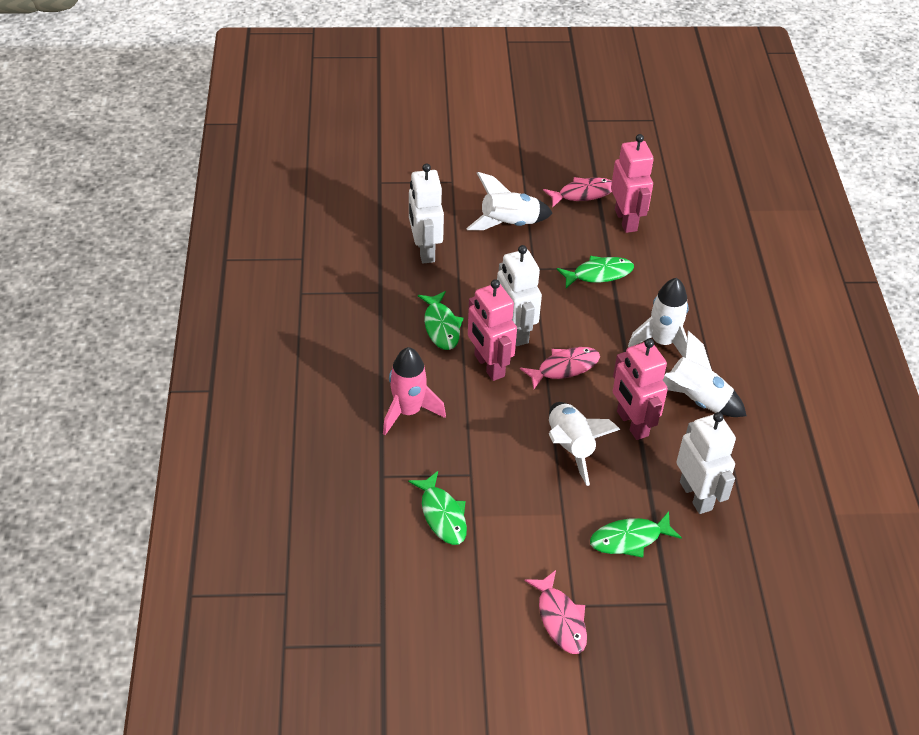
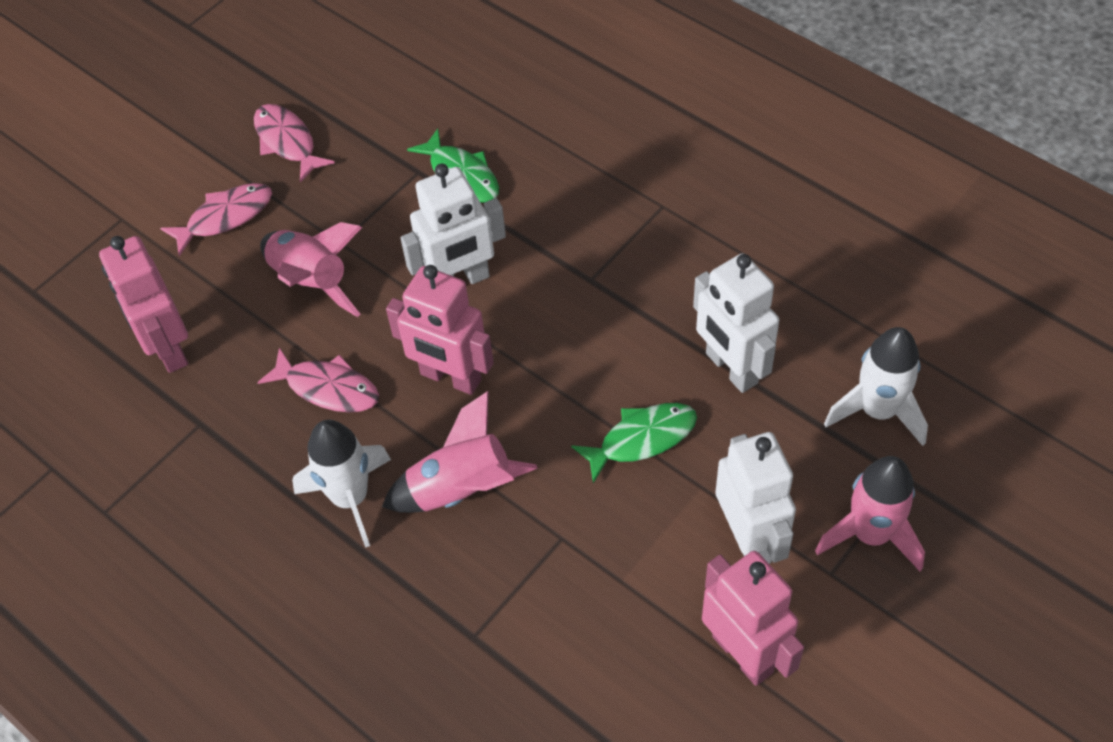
green fish: 4 -> 2
pink rocket: 1 -> 3
white rocket: 4 -> 2

